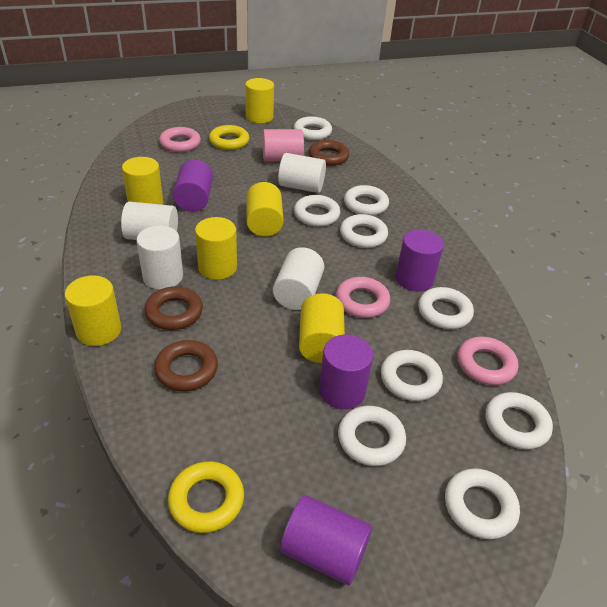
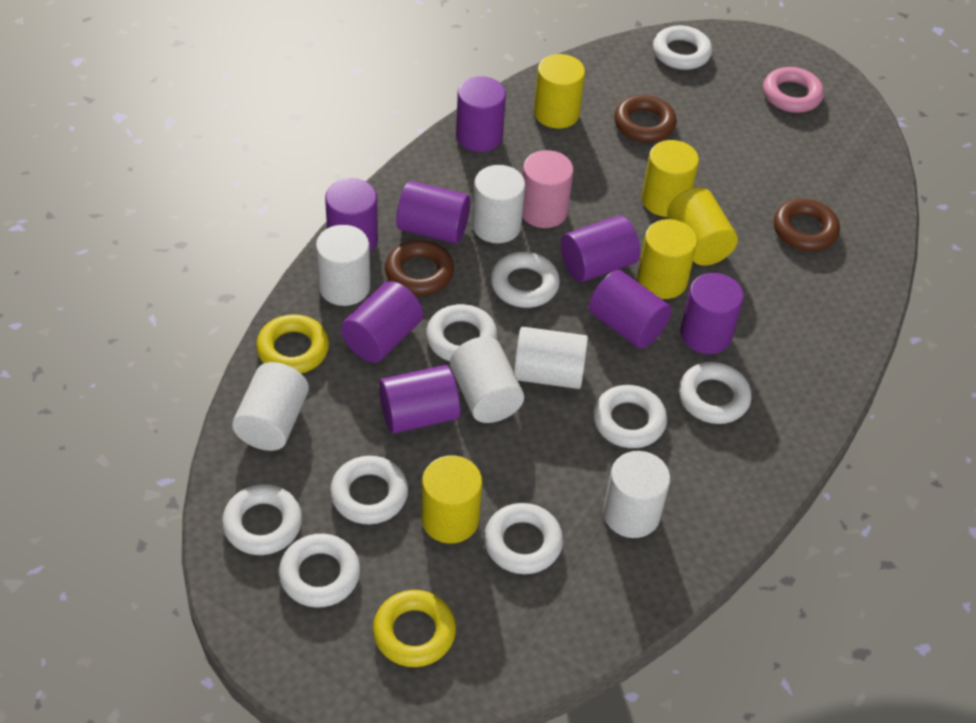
pink ring: 3 -> 1
purple cylinder: 4 -> 8
white cylinder: 4 -> 6
yellow cylinder: 6 -> 5

